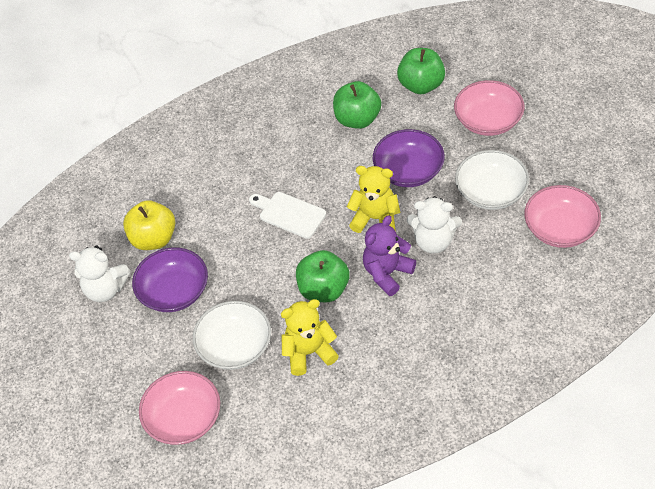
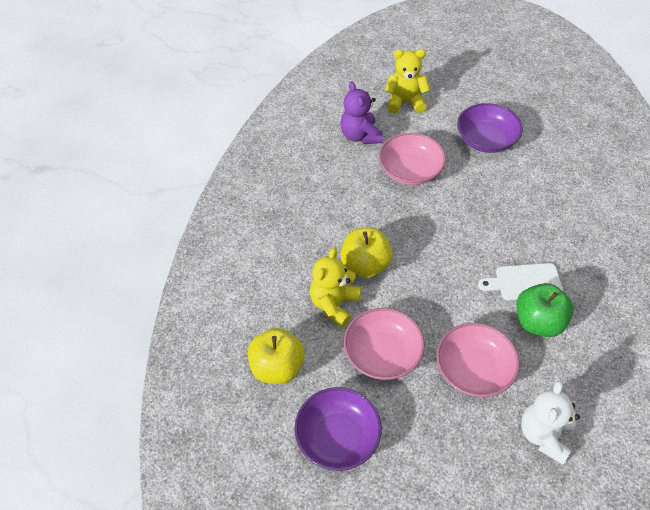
green apple: 3 -> 1
white bowl: 2 -> 0
white teddy bear: 2 -> 1
yellow apple: 1 -> 2

